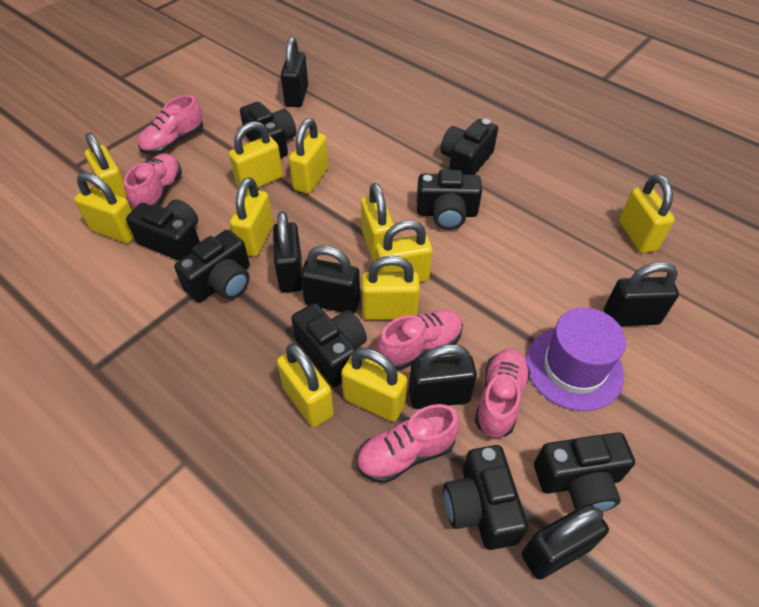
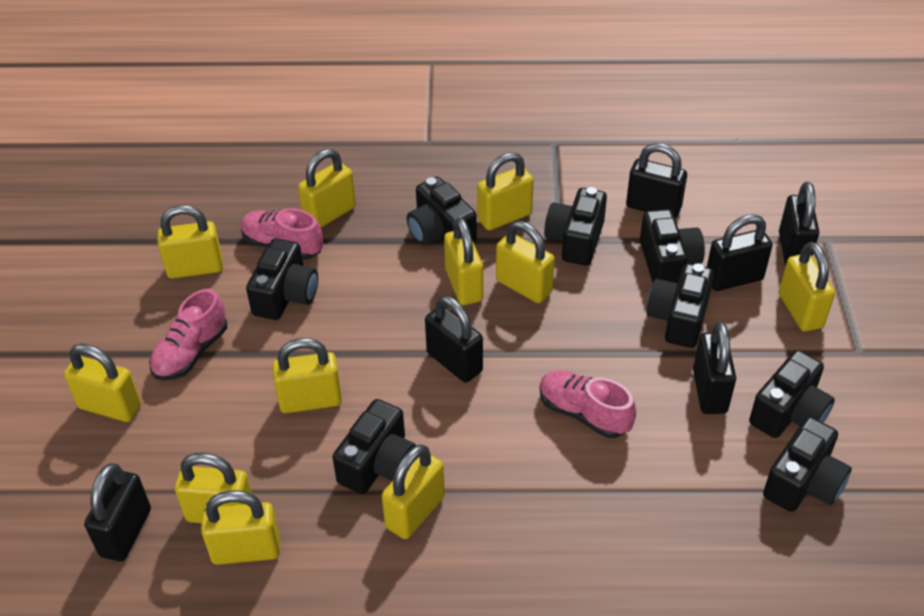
pink shoe: 5 -> 3
purple hat: 1 -> 0

